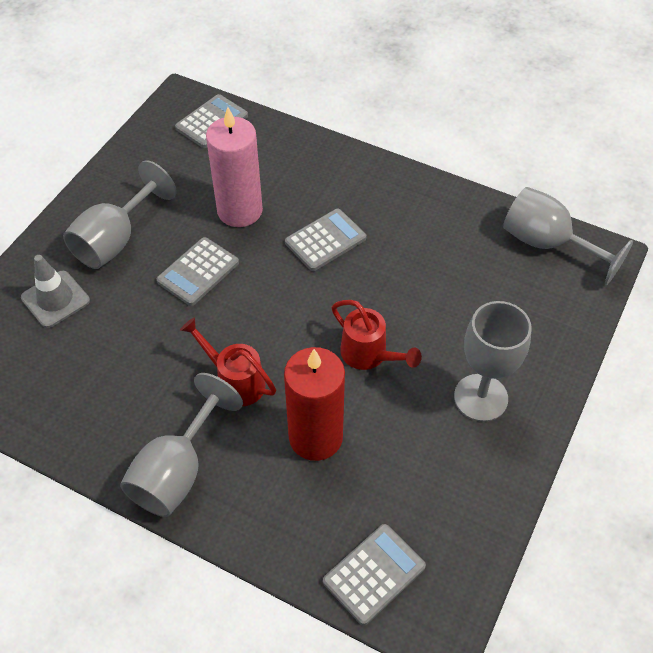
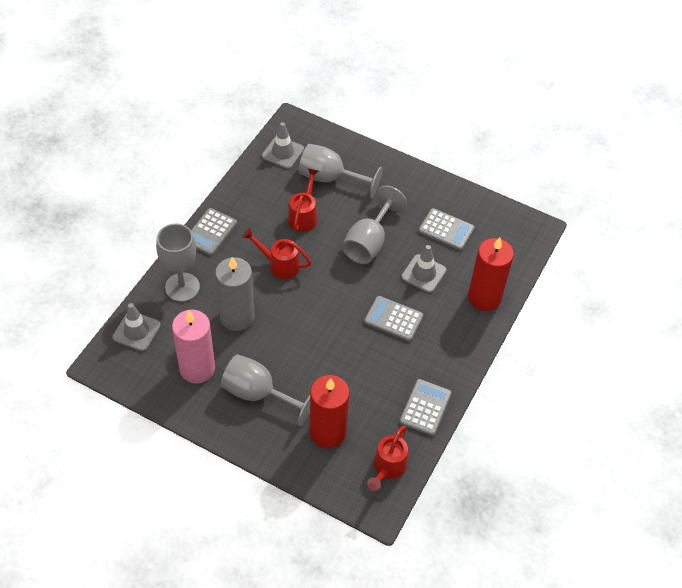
grey candle: 0 -> 1
grey traffic cone: 1 -> 3
red candle: 1 -> 2
red watering can: 2 -> 3

